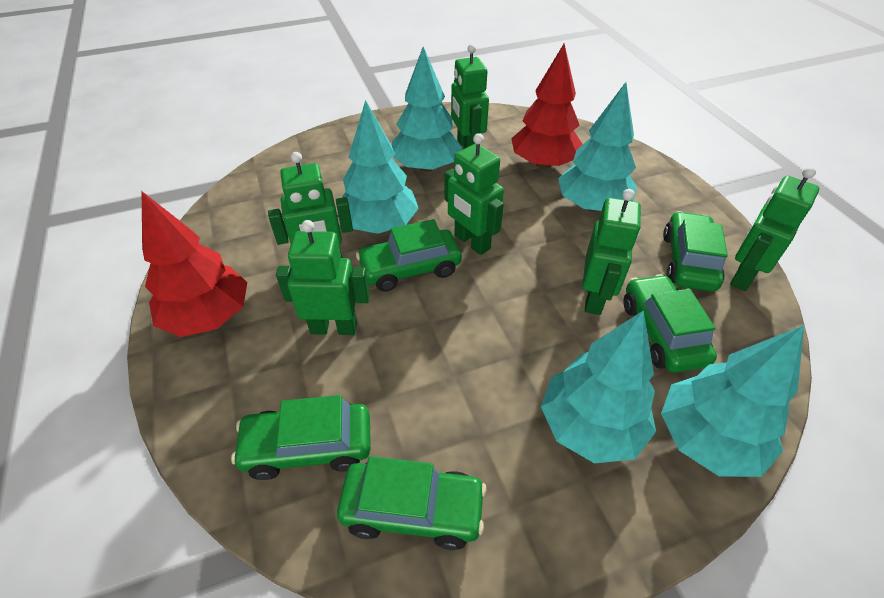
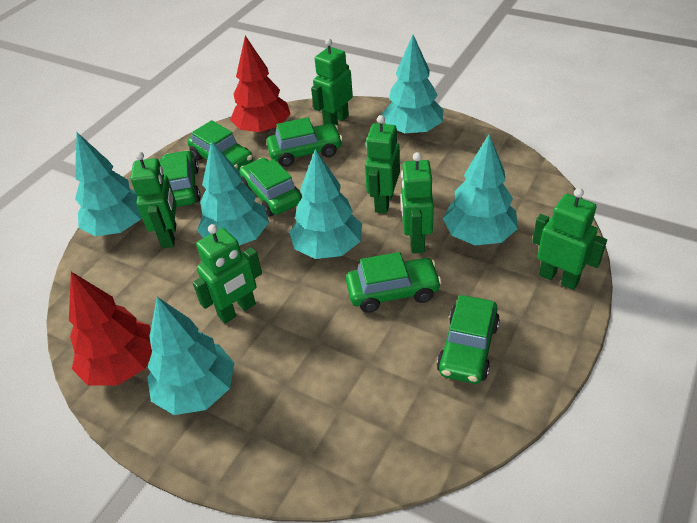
green car: 5 -> 6
turquoise tree: 5 -> 6

